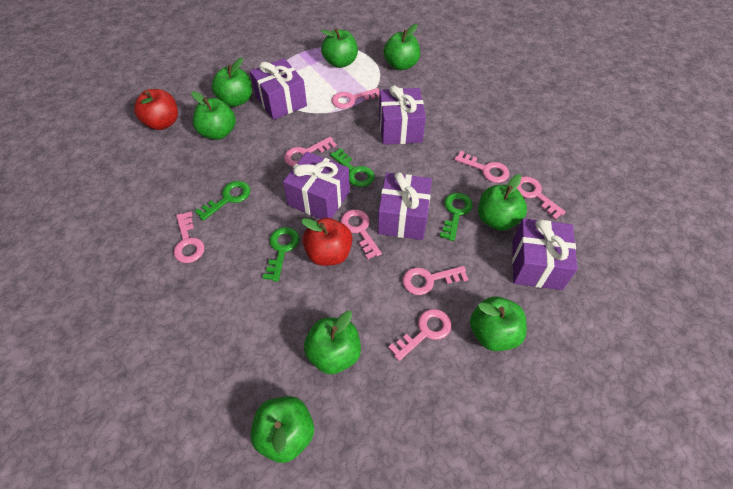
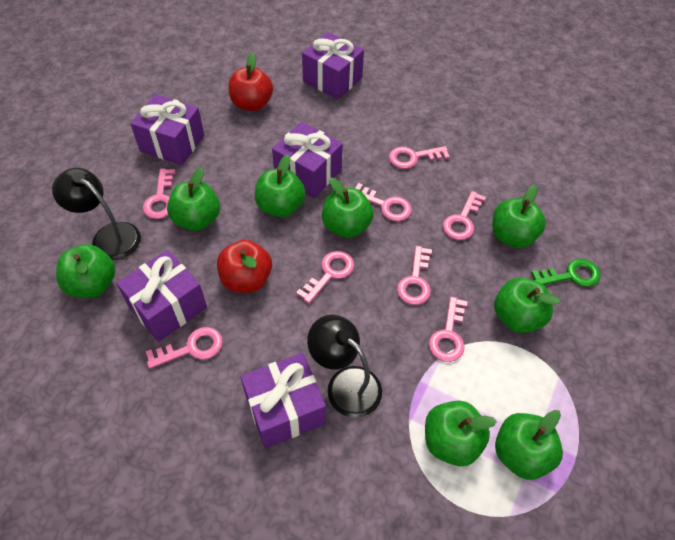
black lamp: 0 -> 2
green key: 4 -> 1

